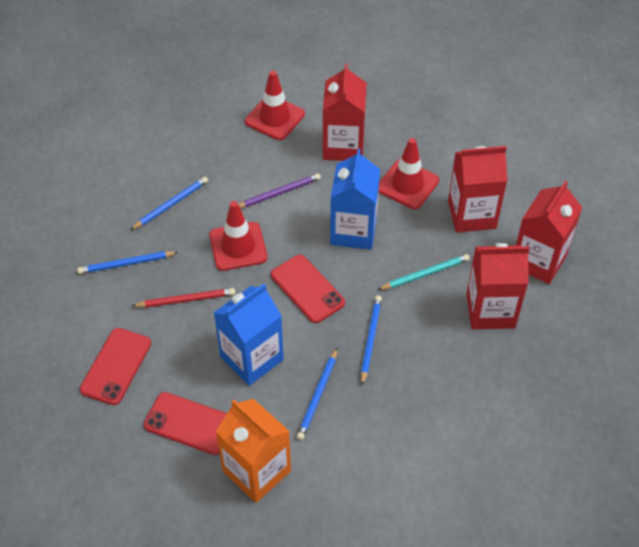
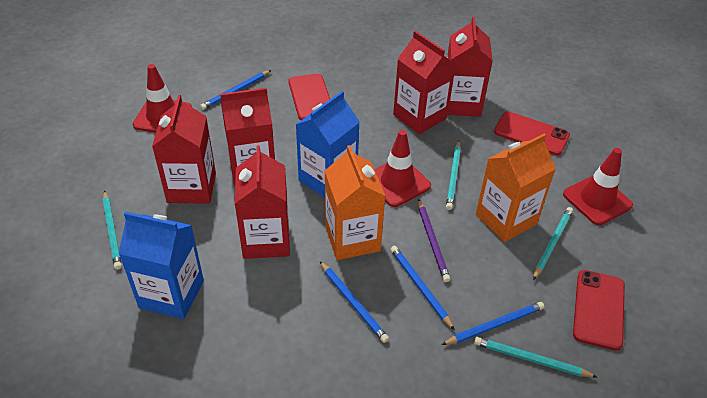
orange carton: 1 -> 2
red carton: 4 -> 5
red pencil: 1 -> 0
turquoise pencil: 1 -> 4

